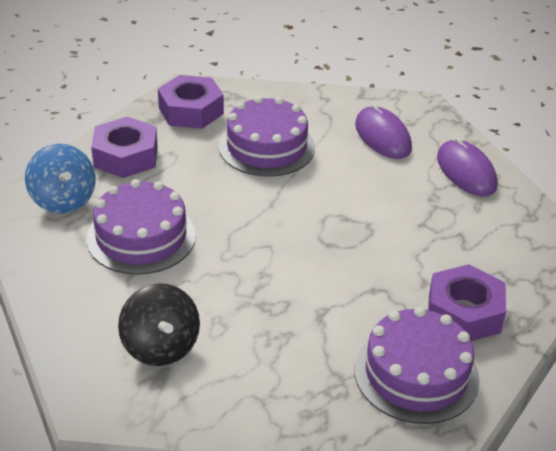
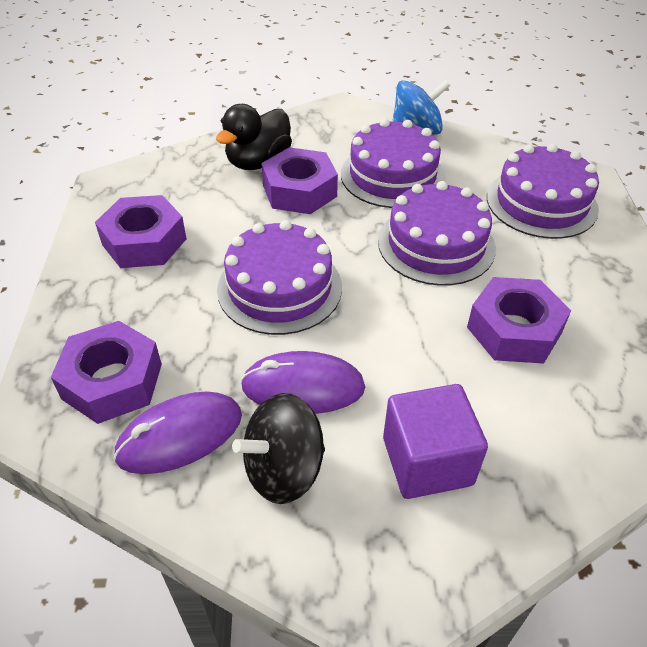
black duck: 0 -> 1
purple cake: 3 -> 4
purple cube: 0 -> 1
purple nut: 3 -> 4

